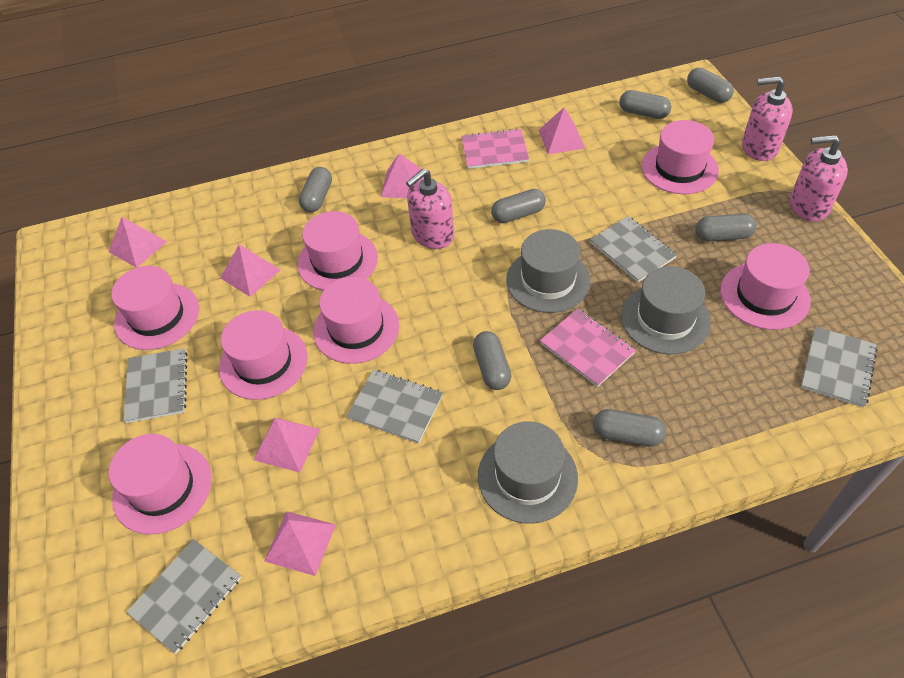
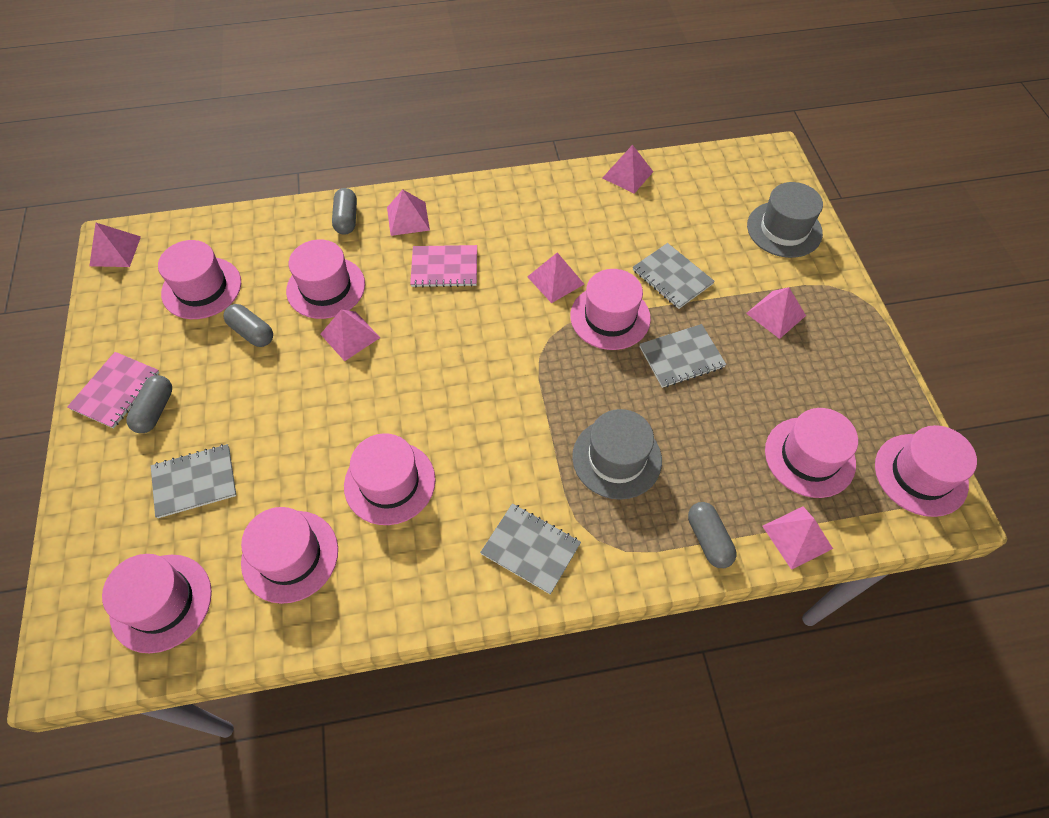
grey capsule: 7 -> 4
grey hat: 3 -> 2
grey notebook: 5 -> 4
pink hat: 7 -> 8
pink pyramid: 6 -> 7
pink soap dispenser: 3 -> 0

